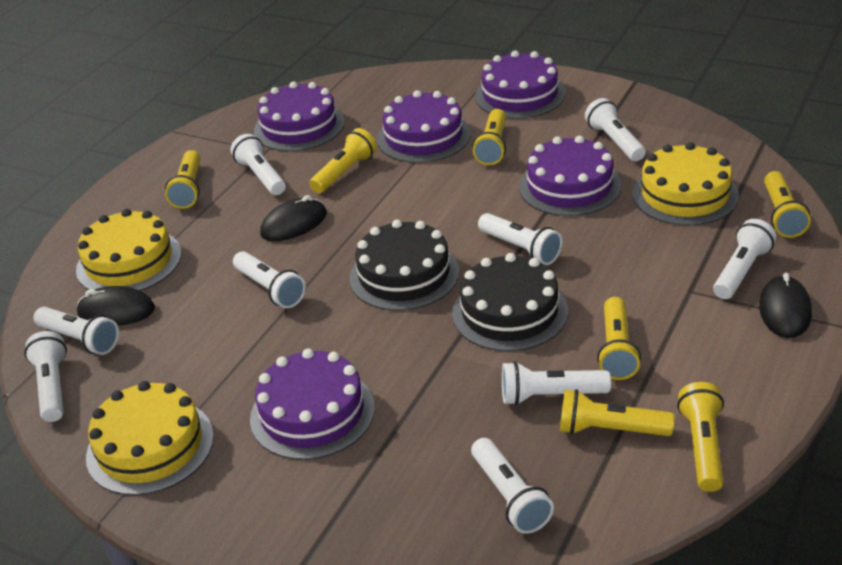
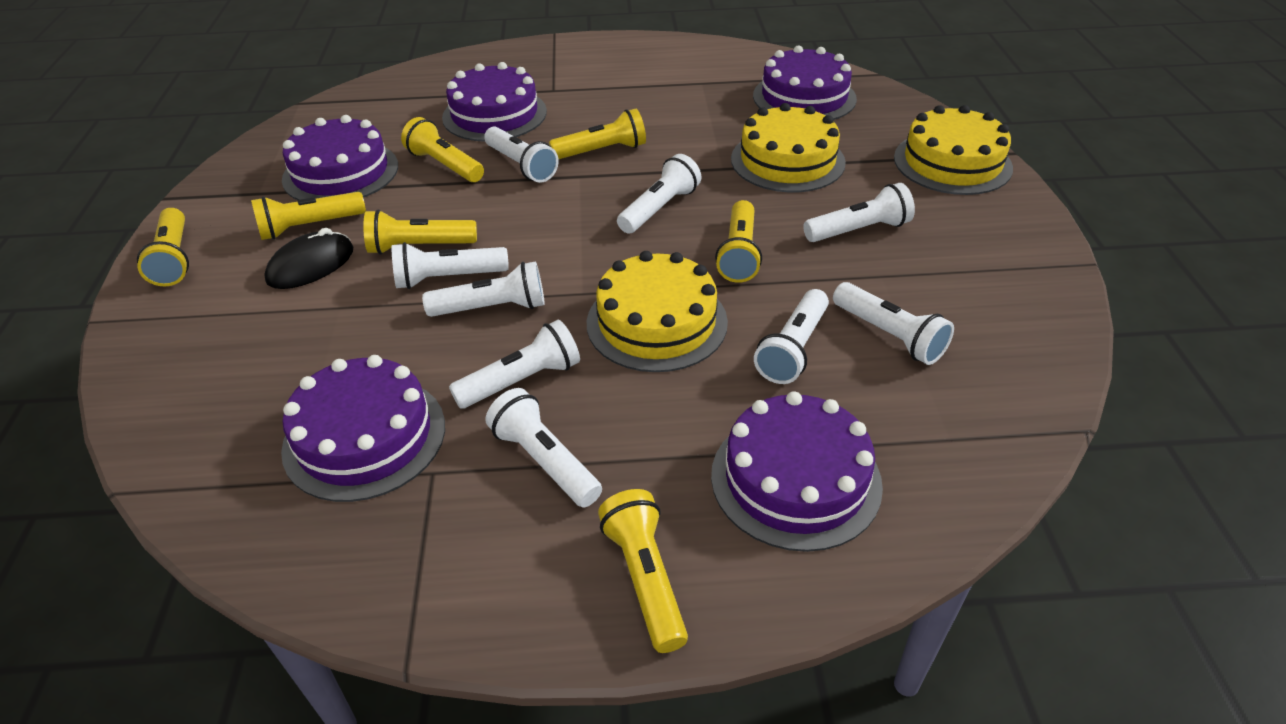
black cake: 2 -> 0
black mouse: 3 -> 1

